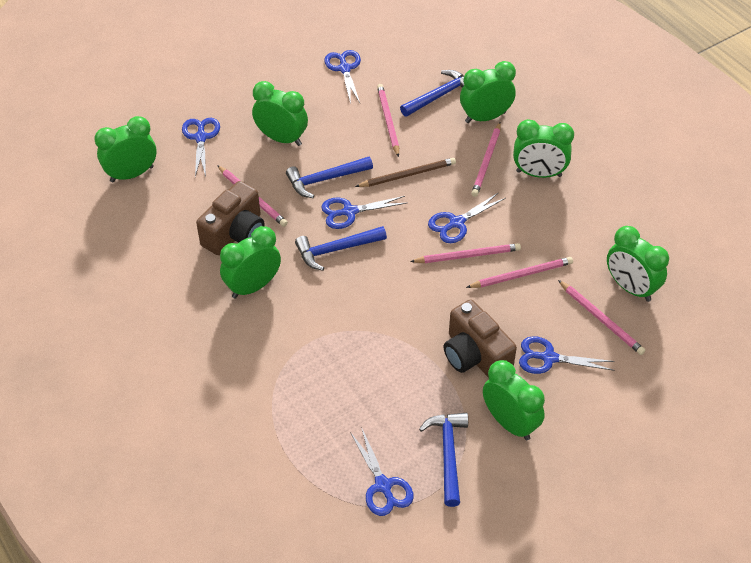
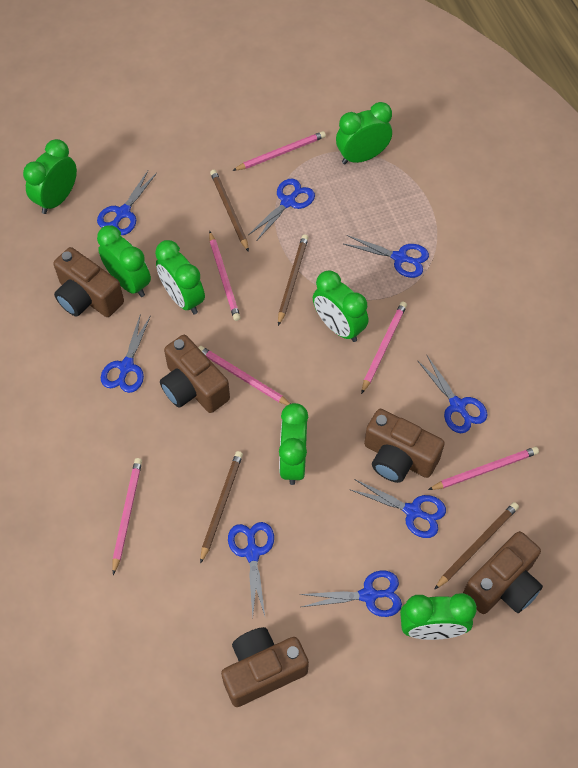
blue hammer: 4 -> 0
blue scissors: 6 -> 8
brown camera: 2 -> 5
brown pencil: 1 -> 4

